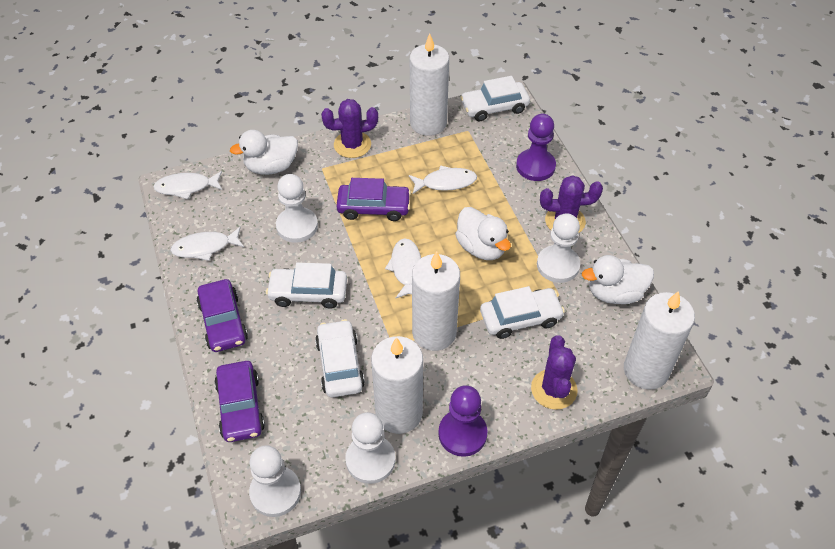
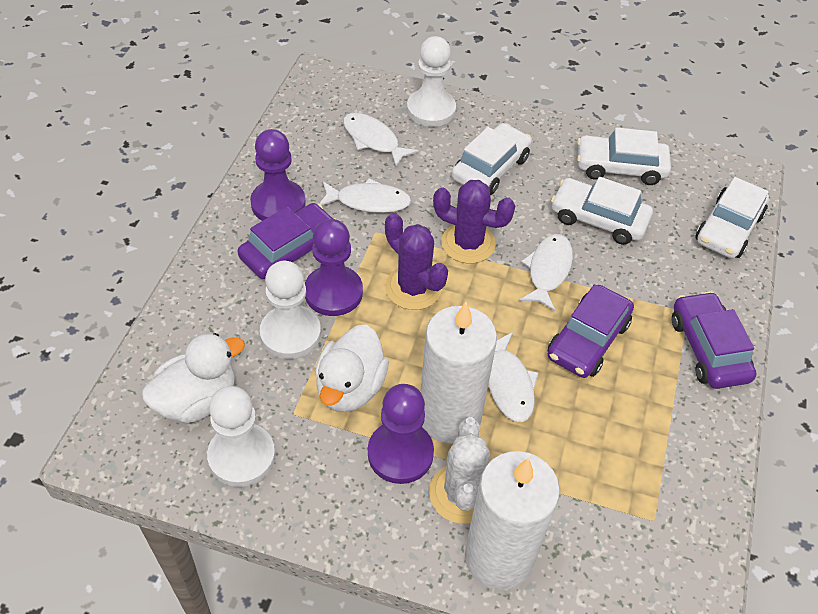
purple cactus: 3 -> 2
purple pawn: 2 -> 3
white cactus: 0 -> 1
white candle: 4 -> 2
white duck: 3 -> 2
white pawn: 4 -> 3

